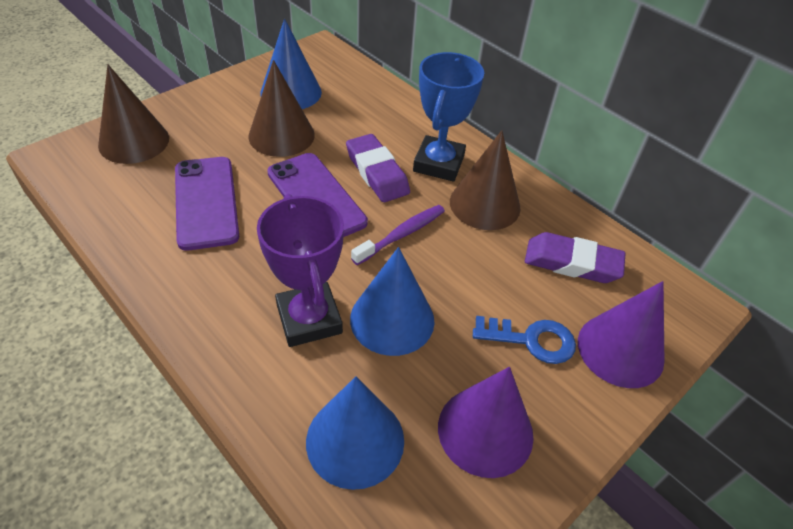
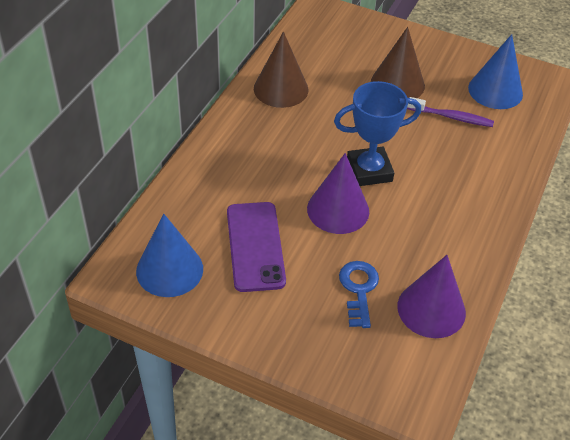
blue cone: 3 -> 2
brown cone: 3 -> 2
purple eraser: 2 -> 0
purple phone: 2 -> 1
purple trophy: 1 -> 0

